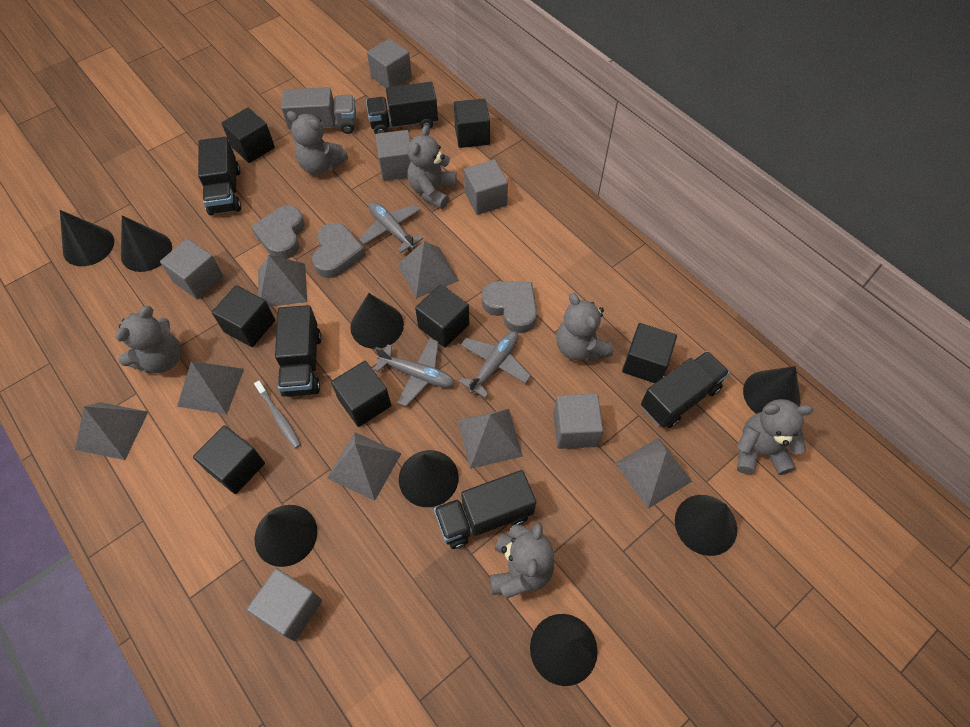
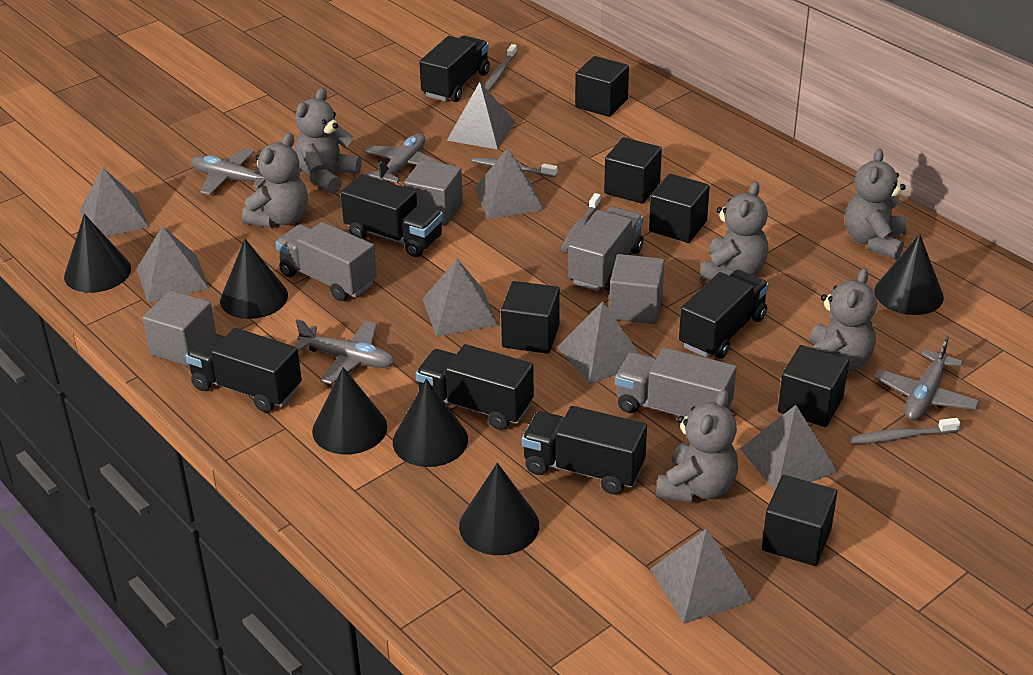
black cone: 8 -> 6
black cube: 7 -> 6
black truck: 5 -> 6
grey cube: 6 -> 3
grey heart: 3 -> 0
grey plane: 3 -> 4
grey pyramid: 7 -> 8
grey toothbrush: 1 -> 4
grey truck: 1 -> 3

